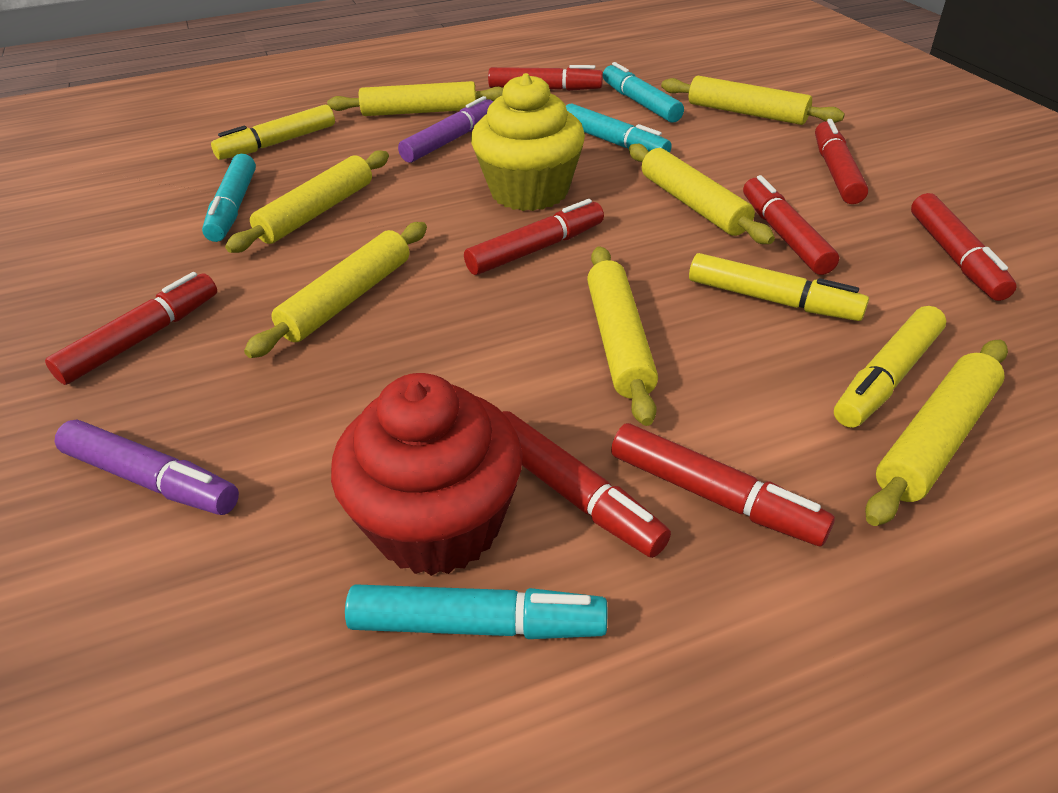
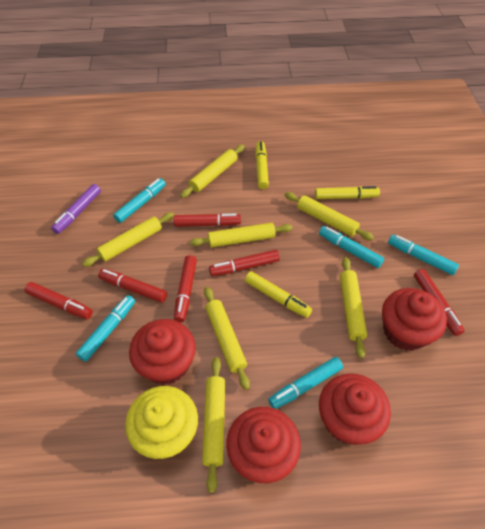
purple marker: 2 -> 1
red cupcake: 1 -> 4
red marker: 8 -> 6
turquoise marker: 4 -> 5

